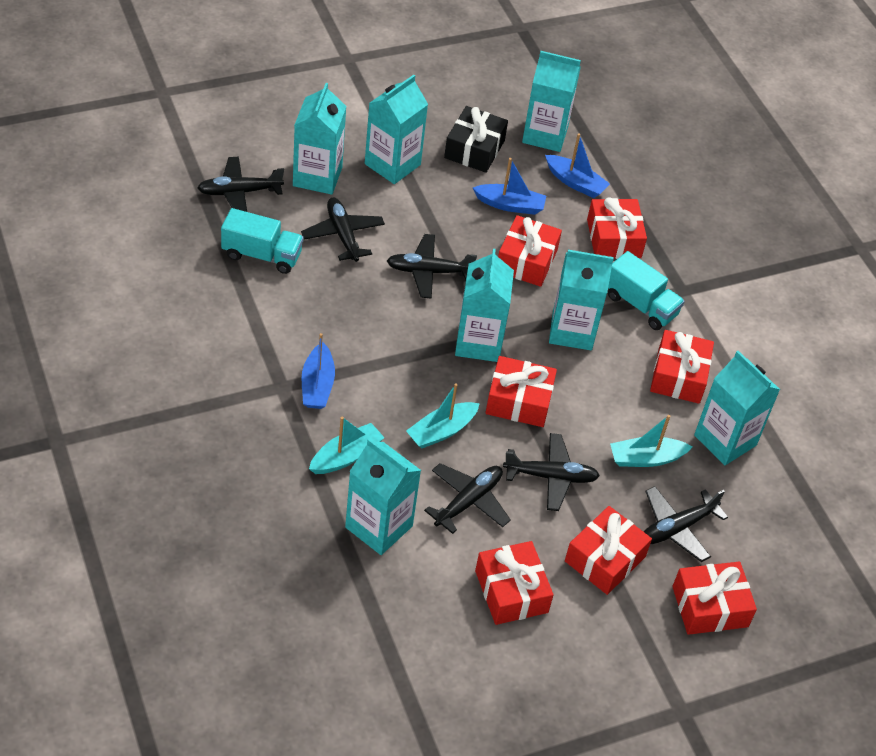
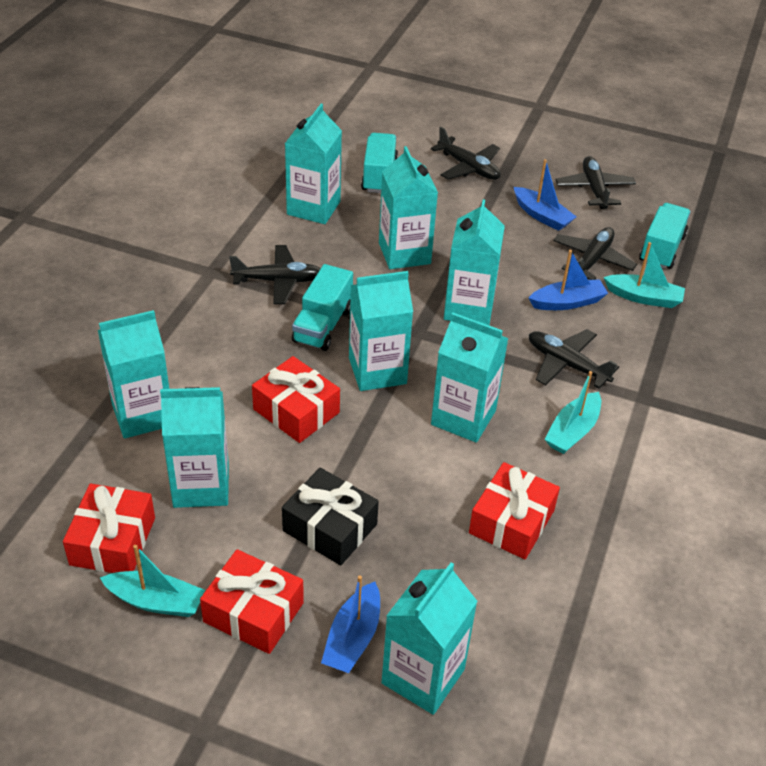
black plane: 6 -> 5
red gift: 7 -> 4
turquoise carton: 7 -> 8
turquoise truck: 2 -> 3

